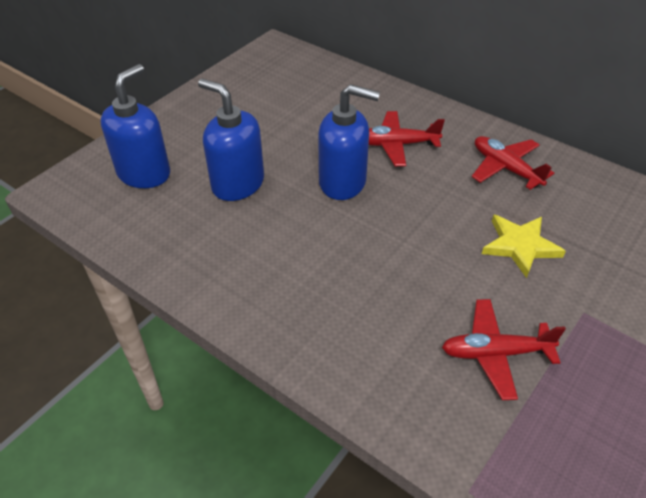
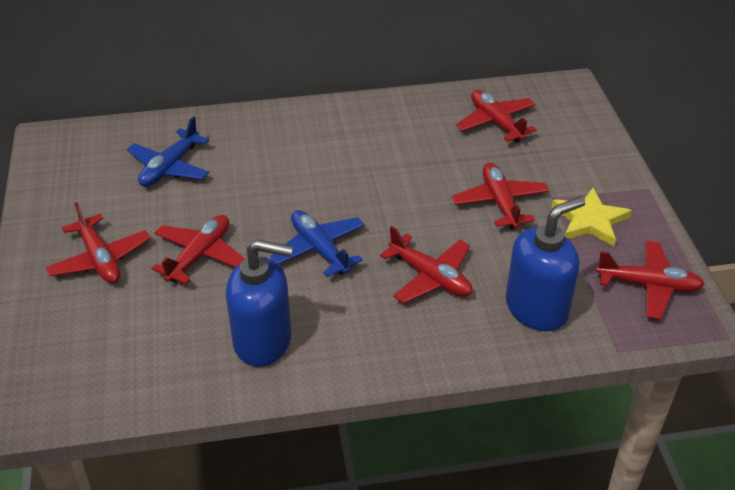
blue plane: 0 -> 2
blue soap dispenser: 3 -> 2
red plane: 3 -> 6

